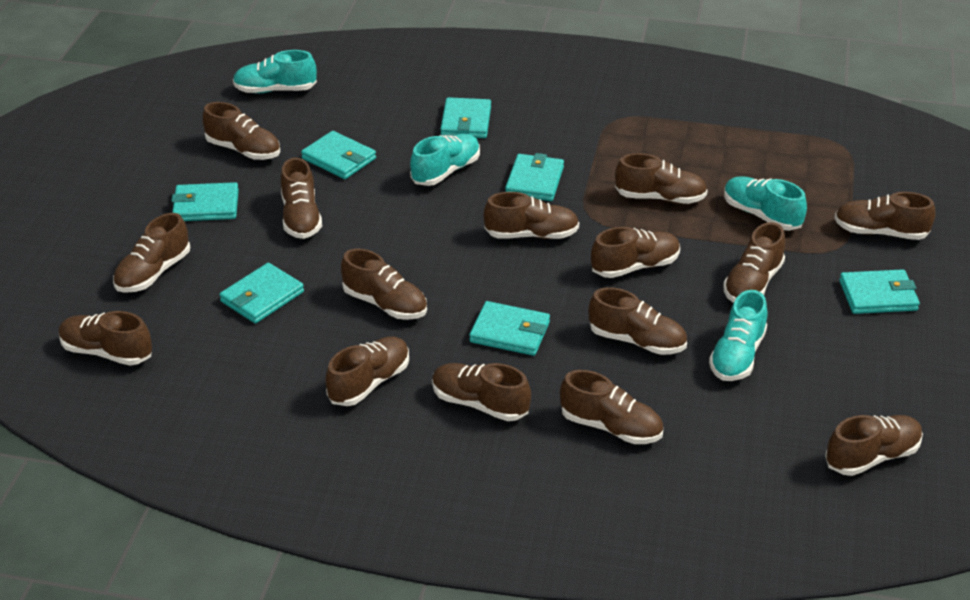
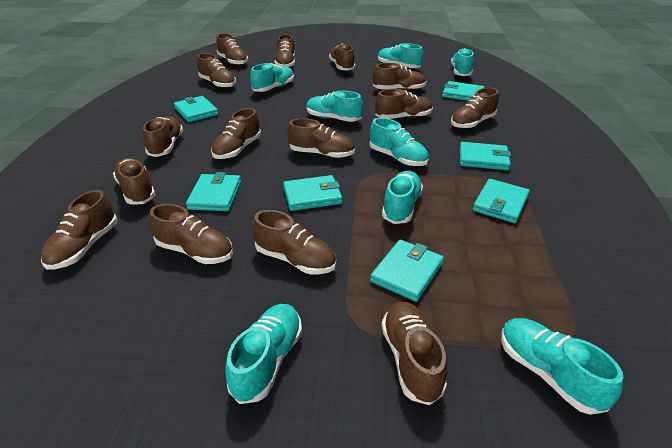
turquoise shoe: 4 -> 8

